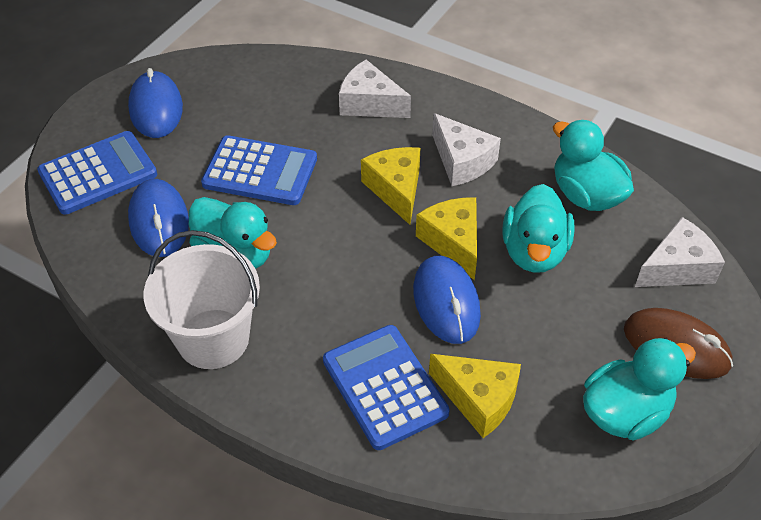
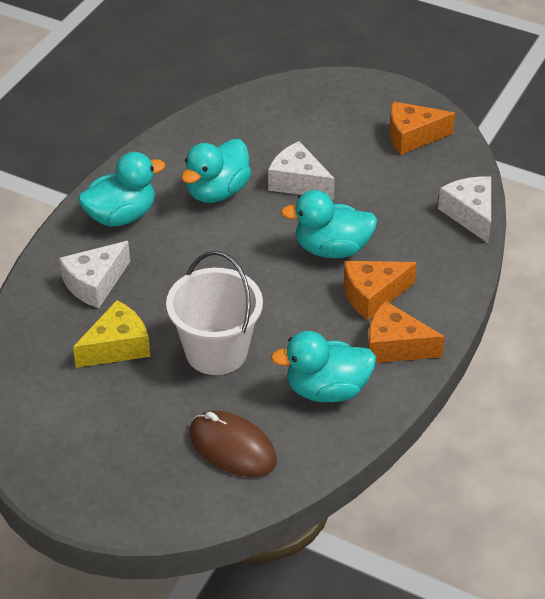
blue calculator: 3 -> 0
blue mouse: 3 -> 0
orange cheese: 0 -> 3
yellow cheese: 3 -> 1

